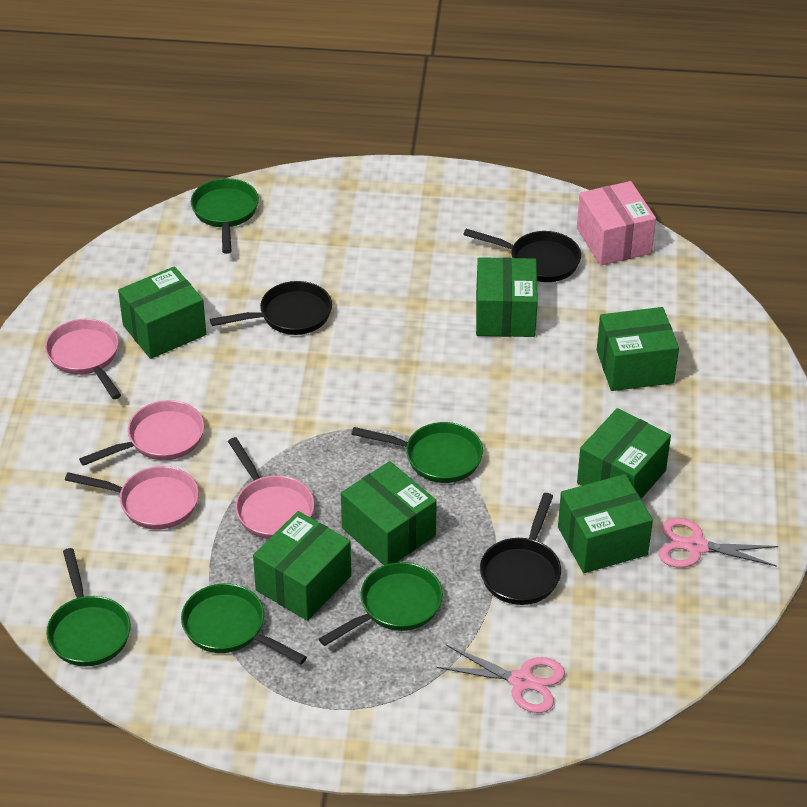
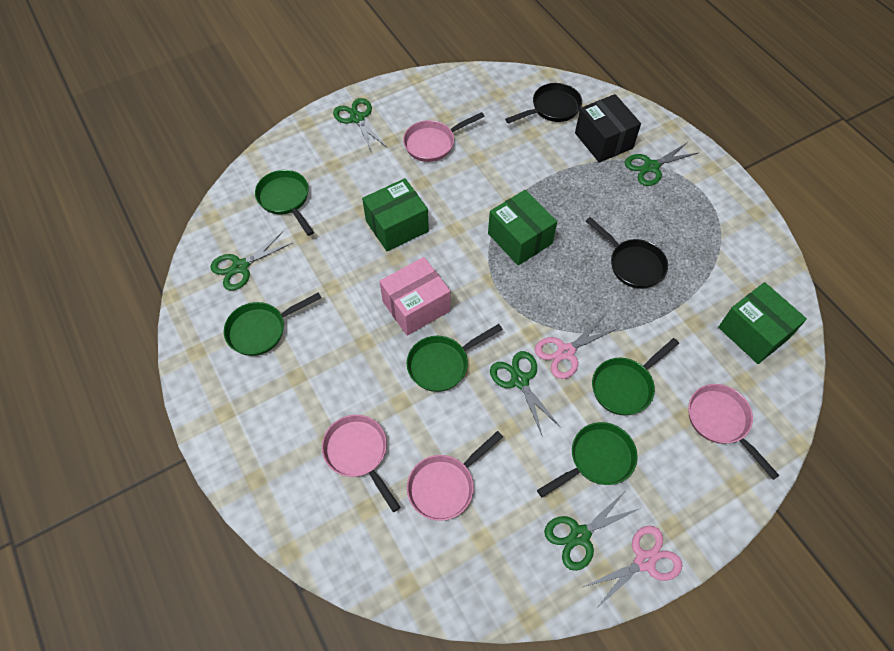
black box: 0 -> 1
black pan: 3 -> 2
green box: 7 -> 3
green scissors: 0 -> 5

